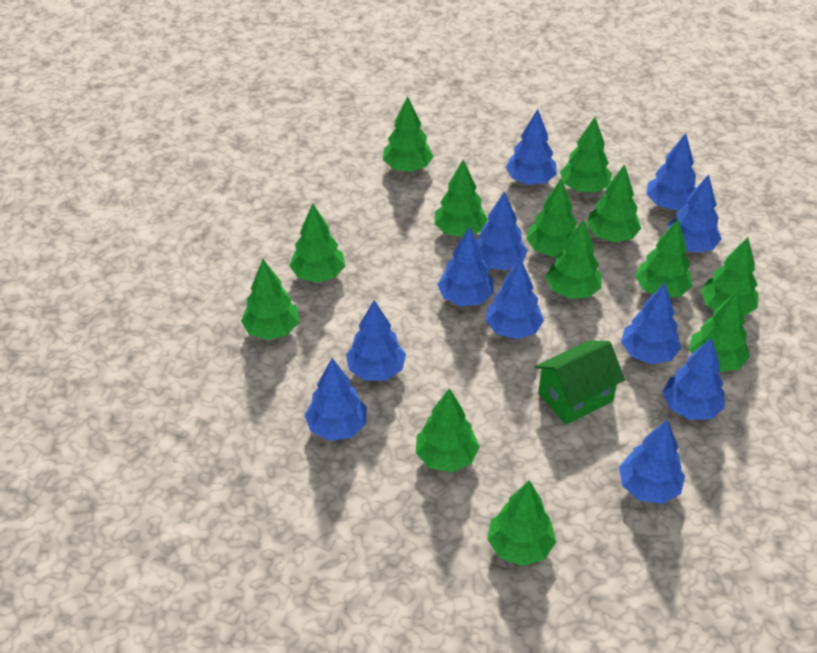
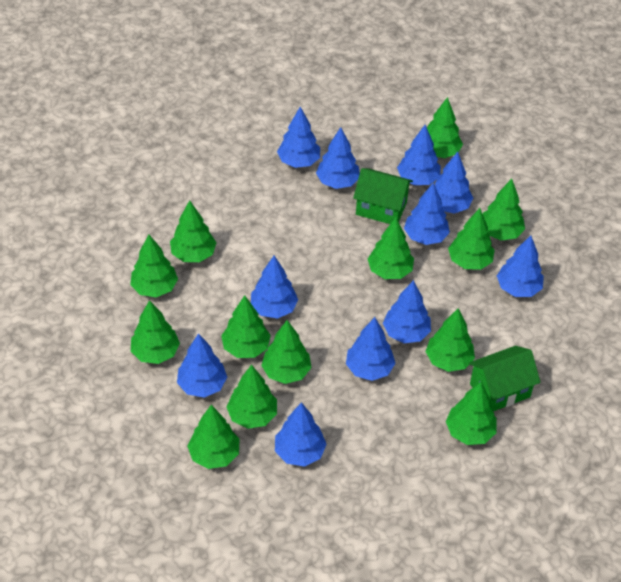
green house: 1 -> 2

